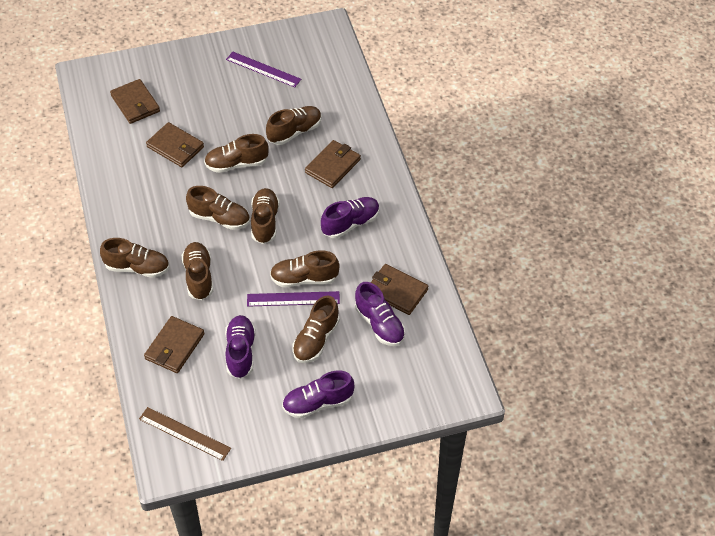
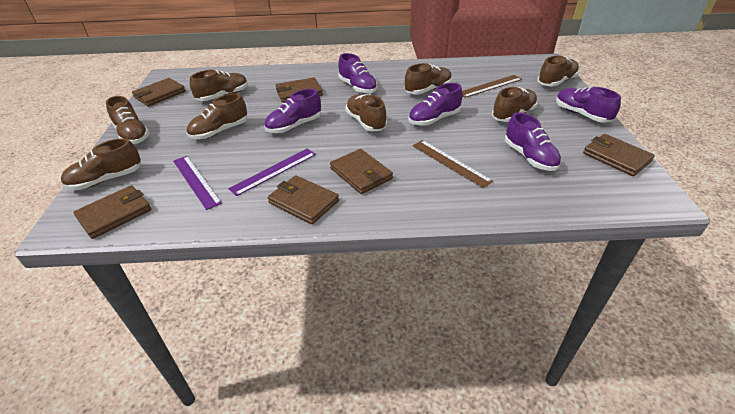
brown ruler: 1 -> 2
brown wallet: 5 -> 6
purple shoe: 4 -> 5

